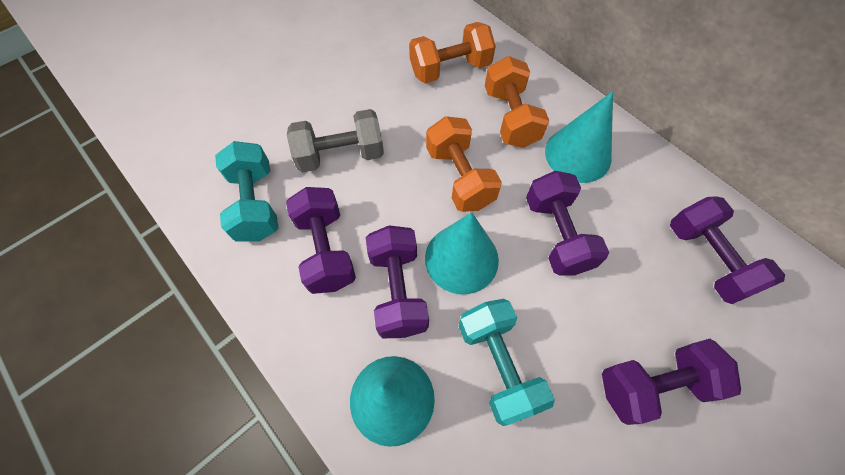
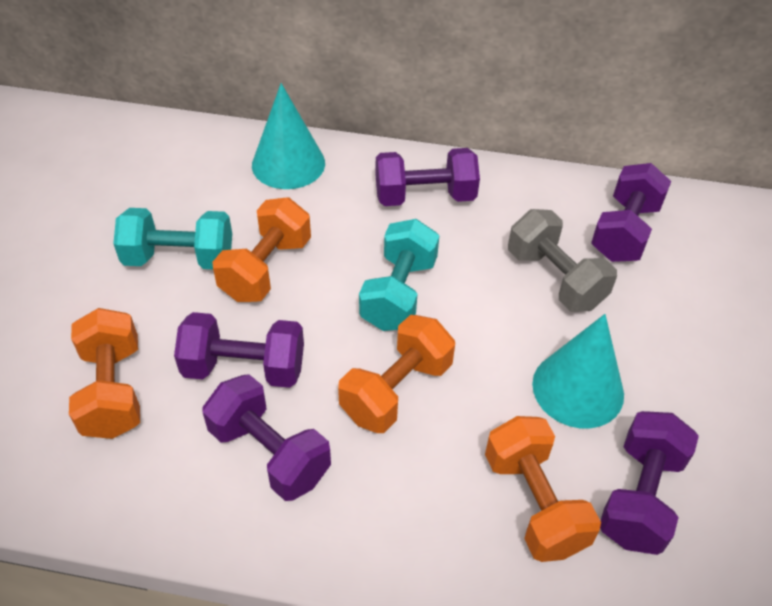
orange dumbbell: 3 -> 4
turquoise cone: 3 -> 2

